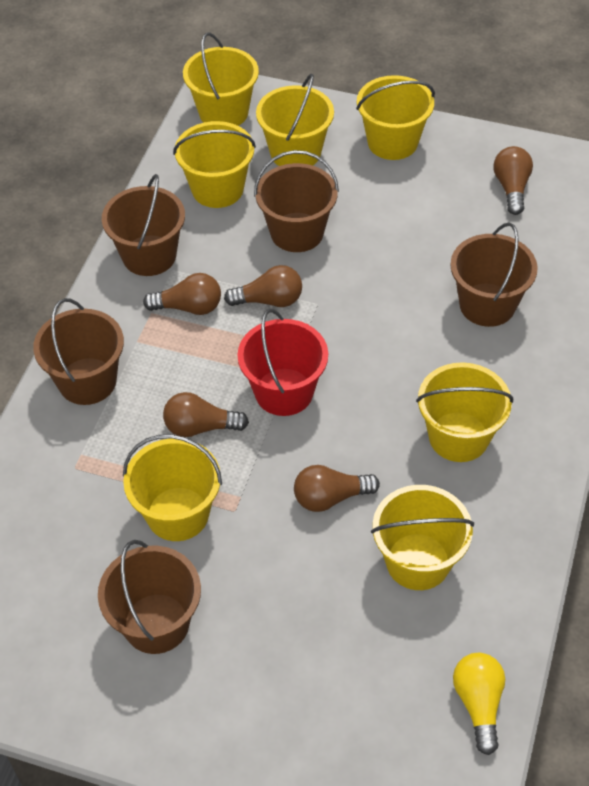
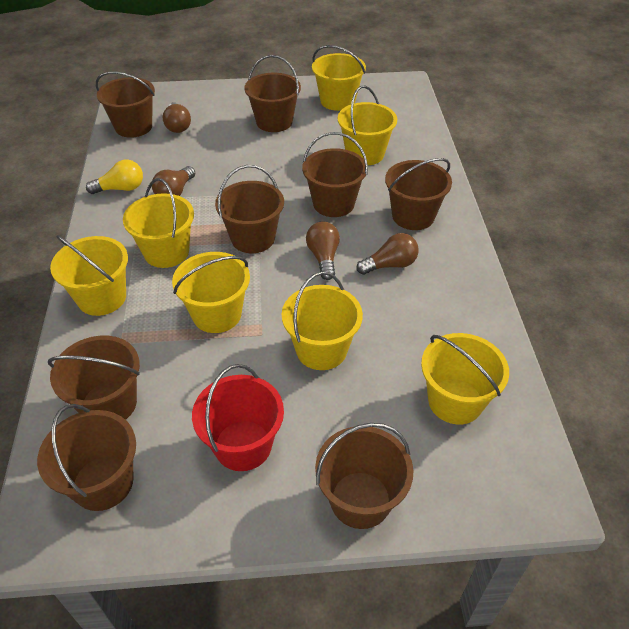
brown bucket: 5 -> 8
brown light bulb: 5 -> 4

